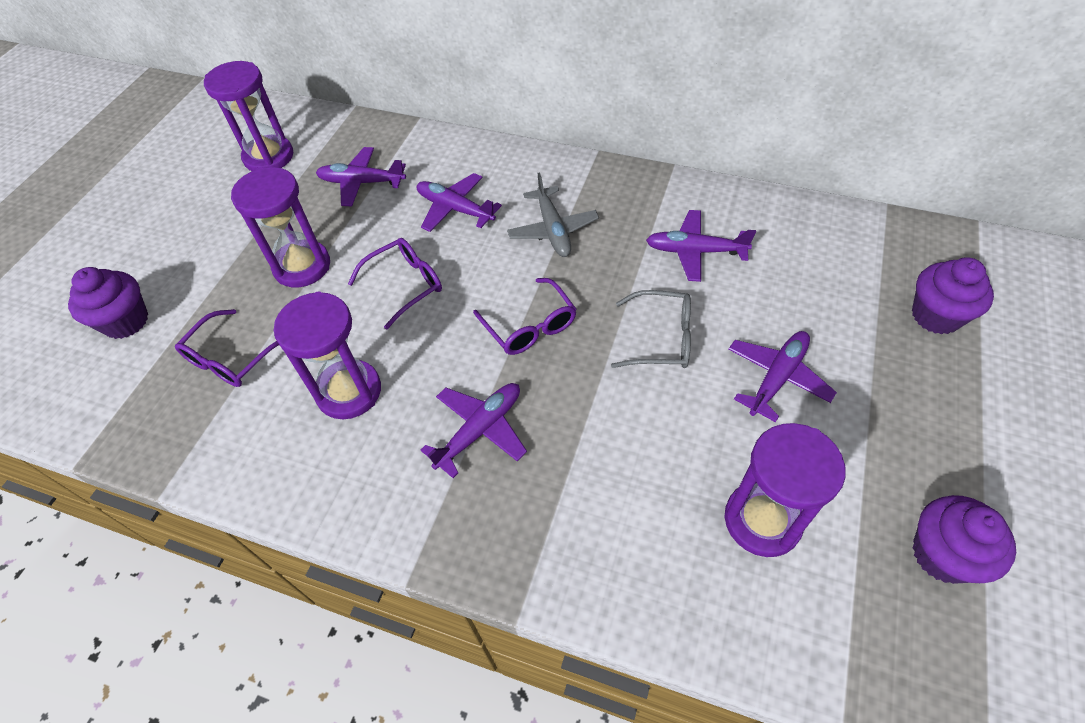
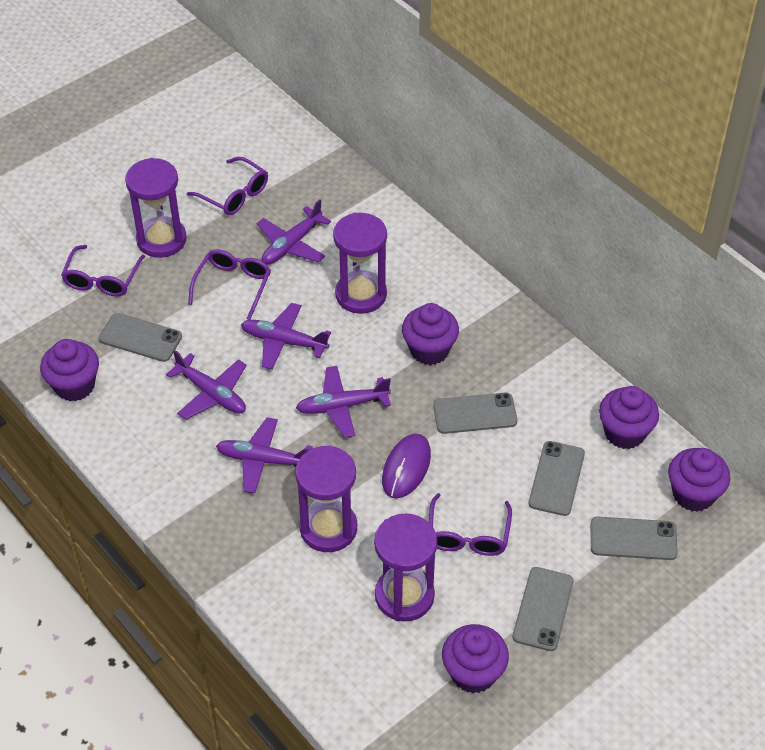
grey glasses: 1 -> 0
grey phone: 0 -> 5
grey plane: 1 -> 0
purple cupcake: 3 -> 5
purple glasses: 3 -> 4
purple mouse: 0 -> 1

